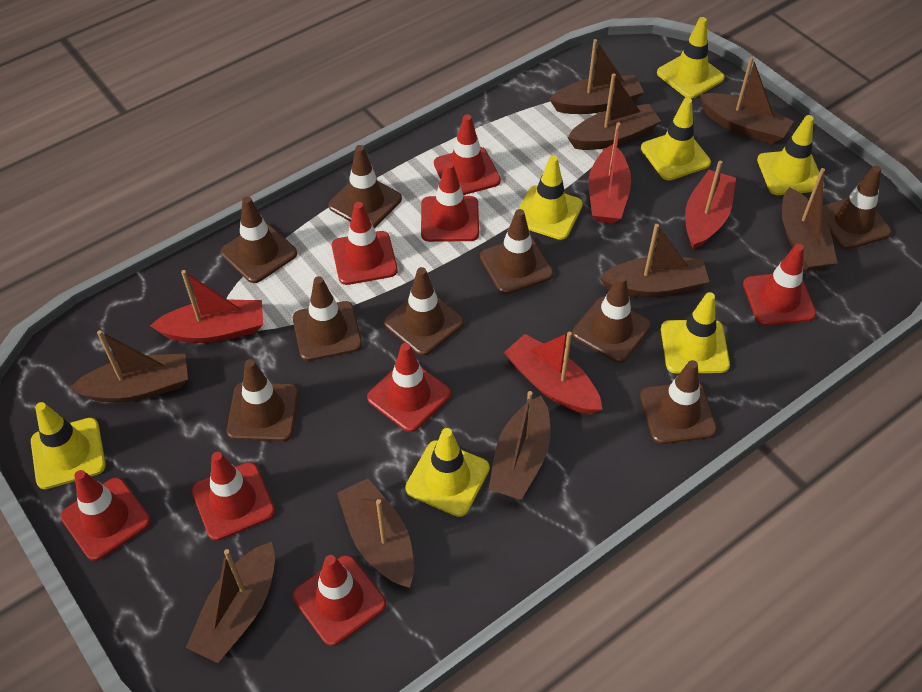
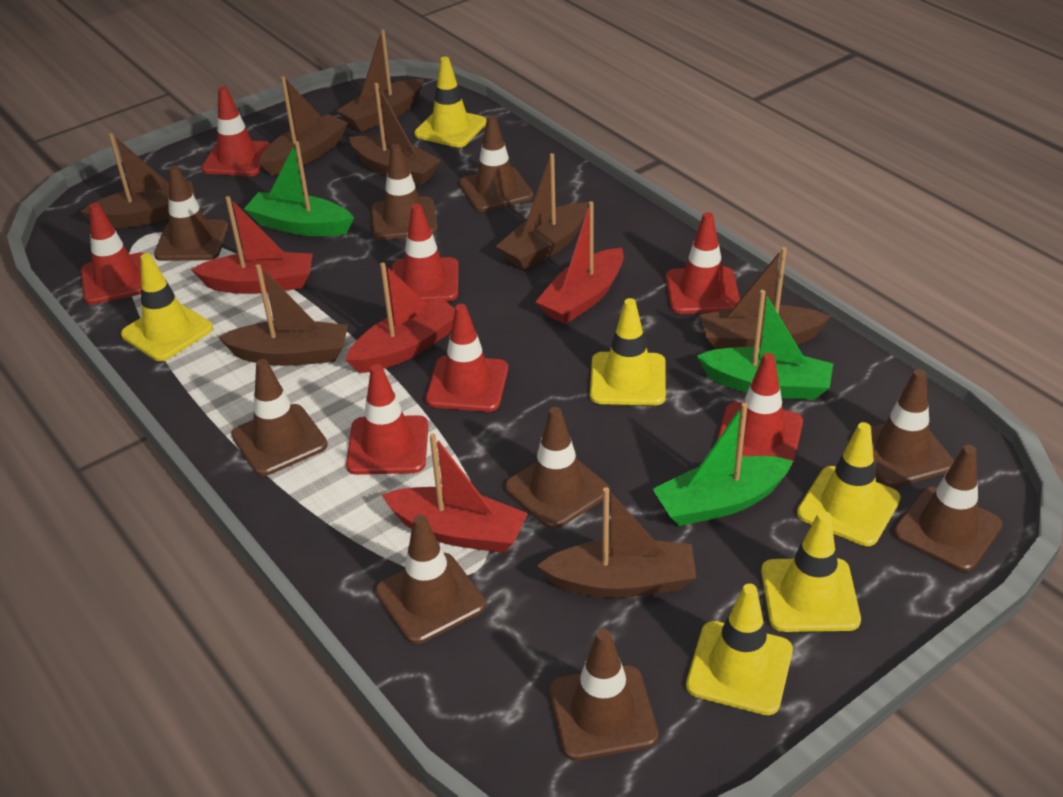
brown boat: 9 -> 8
green boat: 0 -> 3
red traffic cone: 8 -> 7
yellow traffic cone: 7 -> 6

